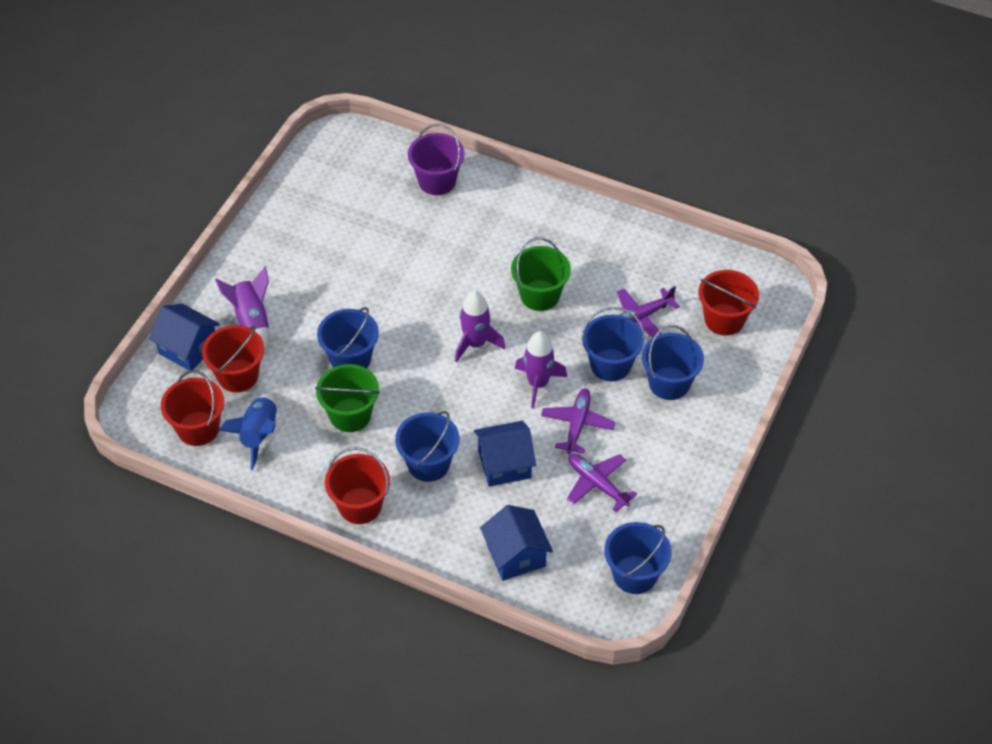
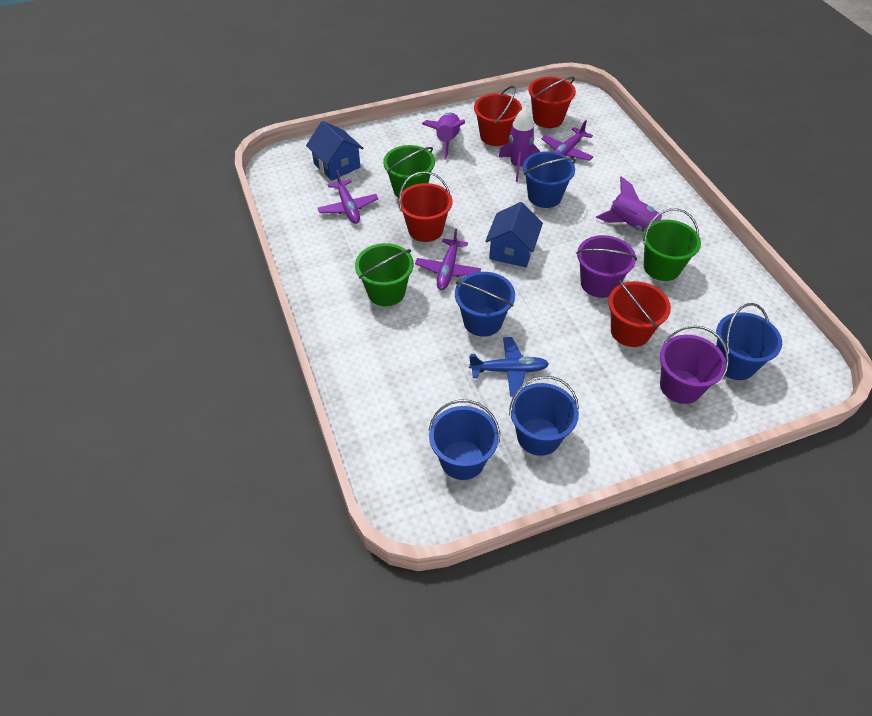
blue house: 3 -> 2
blue plane: 0 -> 1
blue rocket: 1 -> 0
green bucket: 2 -> 3
purple bucket: 1 -> 2

